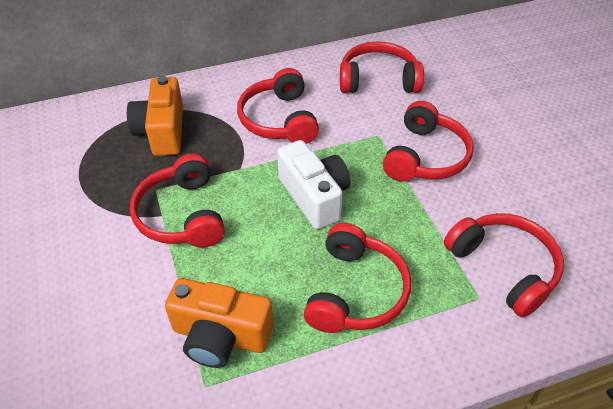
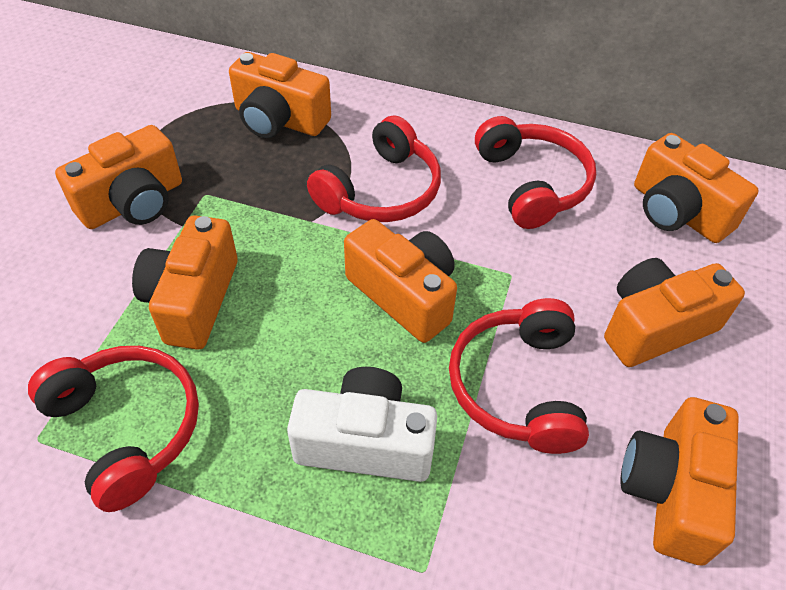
orange camera: 2 -> 7
red headphones: 6 -> 4

